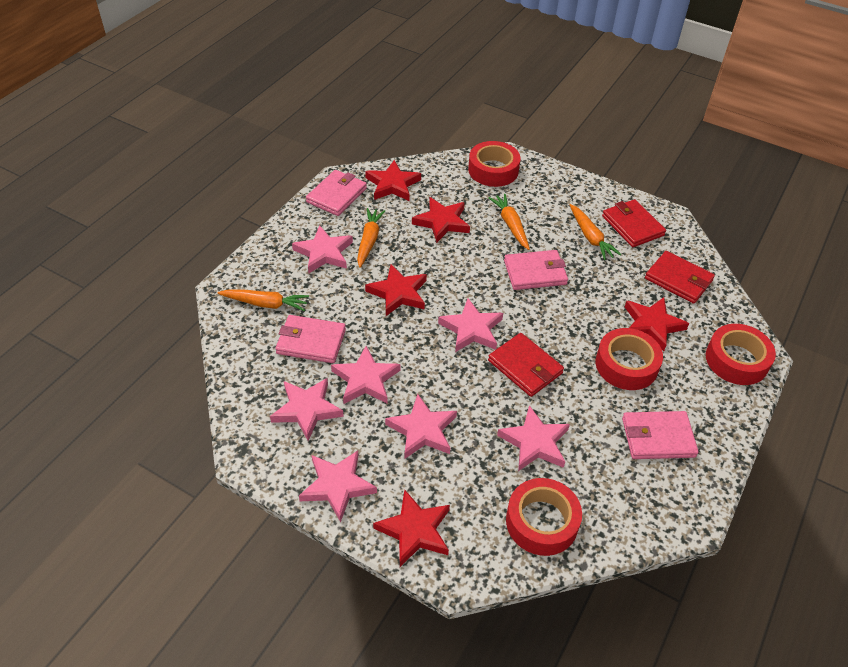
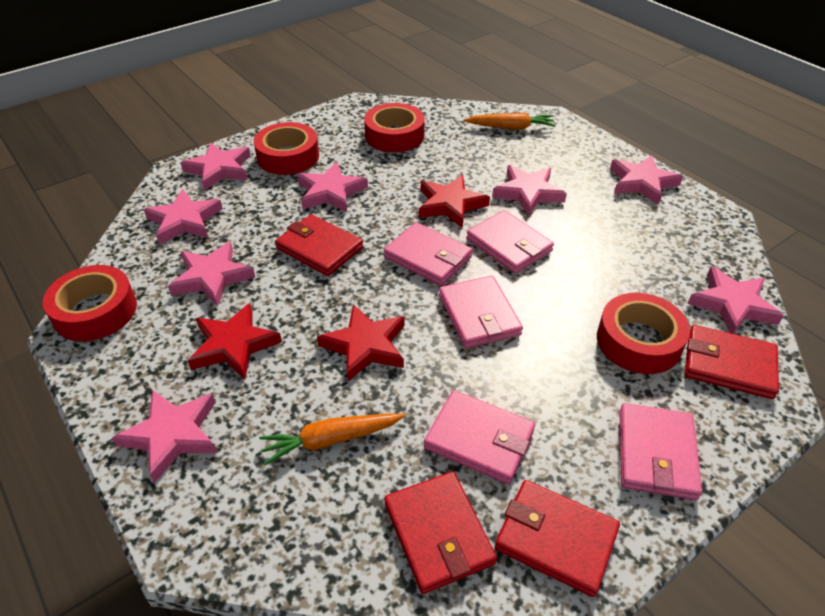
orange carrot: 4 -> 2
pink star: 7 -> 8
pink wallet: 4 -> 5
red star: 5 -> 3
red wallet: 3 -> 4

